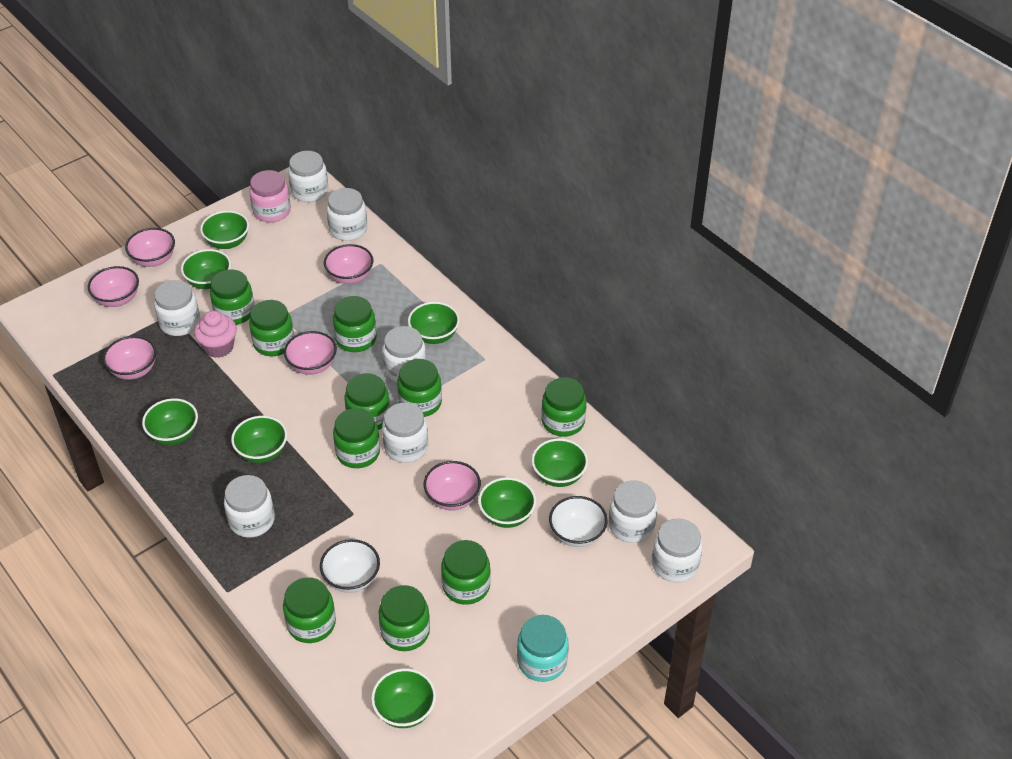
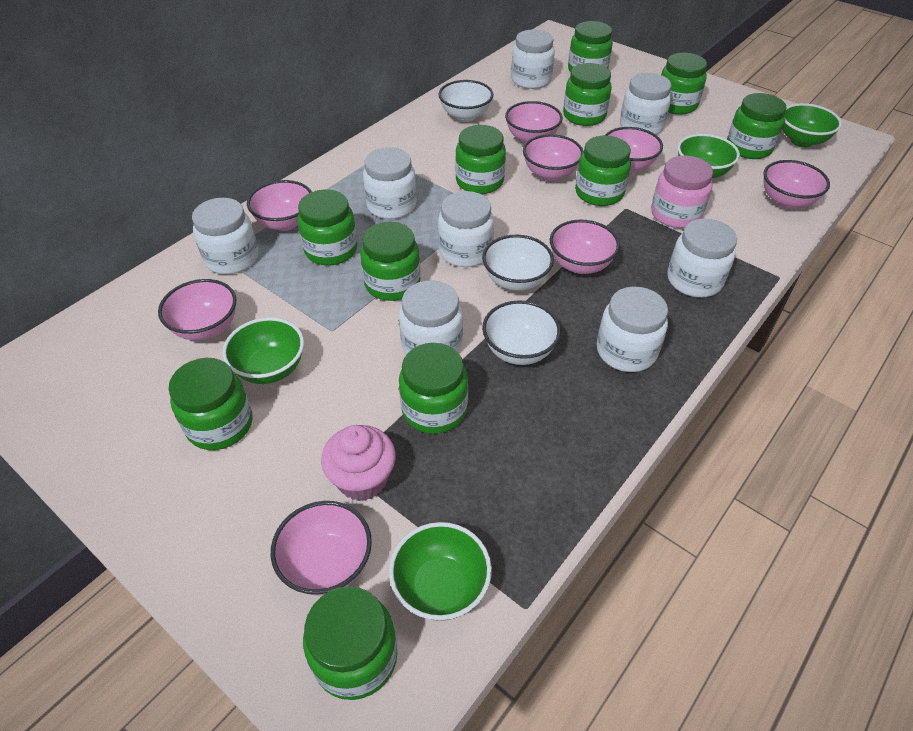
green bowl: 8 -> 4
green jar: 10 -> 11
pink bowl: 6 -> 8
turquoise jar: 1 -> 0
white bowl: 2 -> 3

